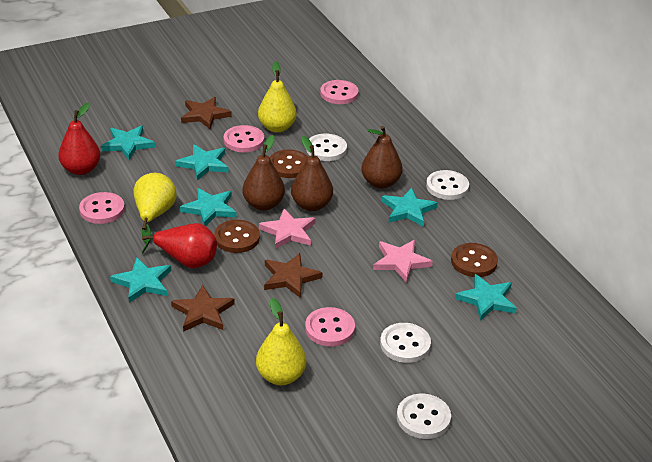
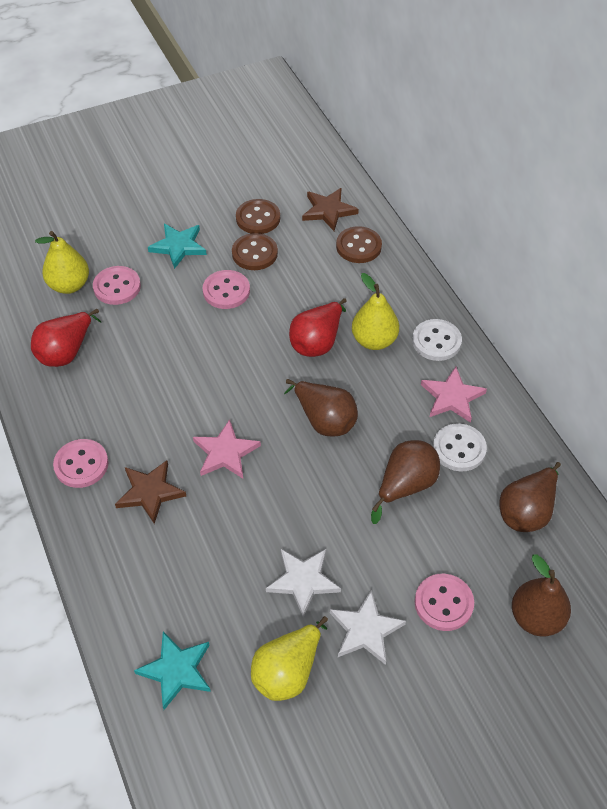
brown pear: 3 -> 4
brown star: 3 -> 2
turquoise star: 6 -> 2
white button: 4 -> 2
white star: 0 -> 2

